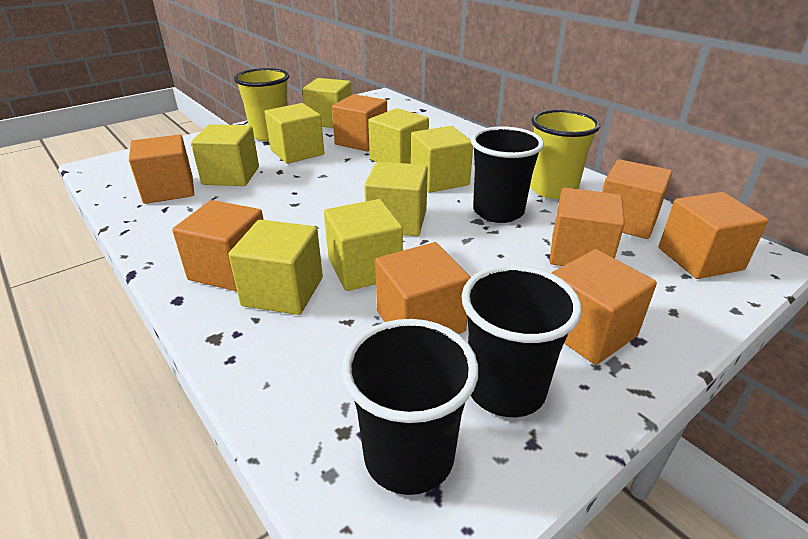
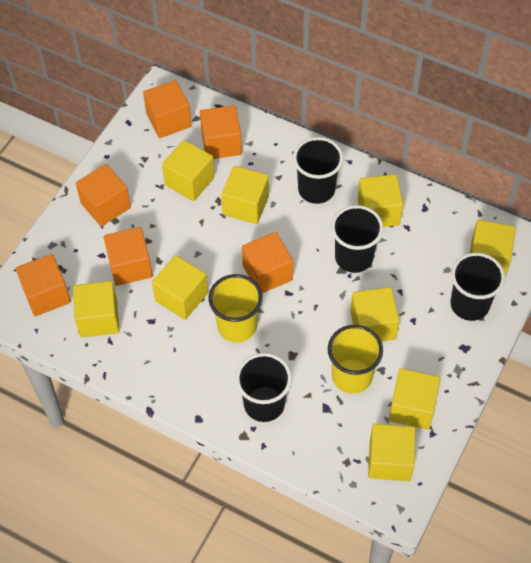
black cup: 3 -> 4
orange cube: 8 -> 6
yellow cube: 8 -> 9

